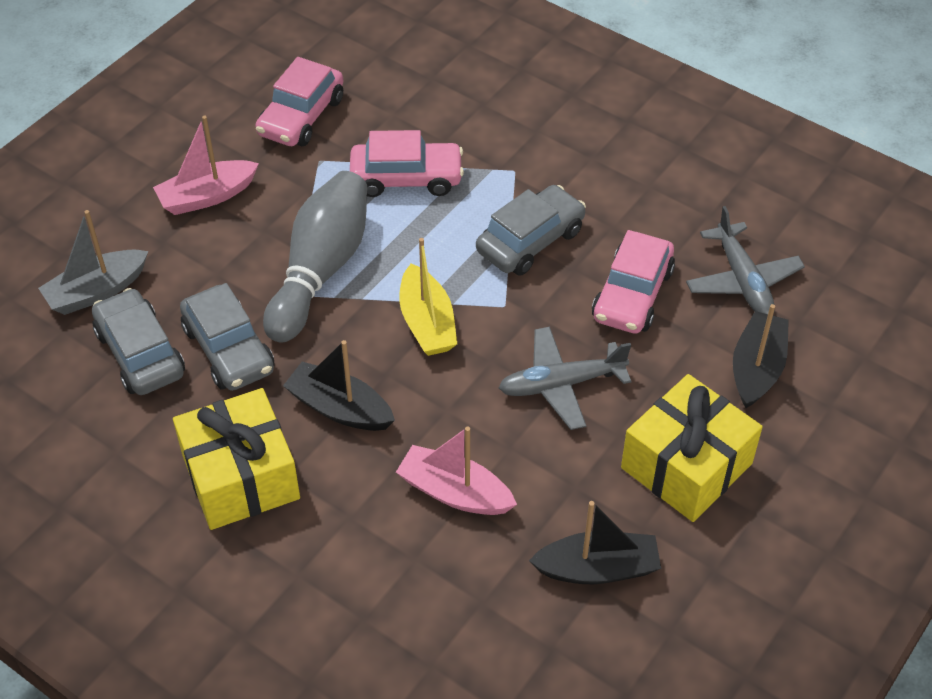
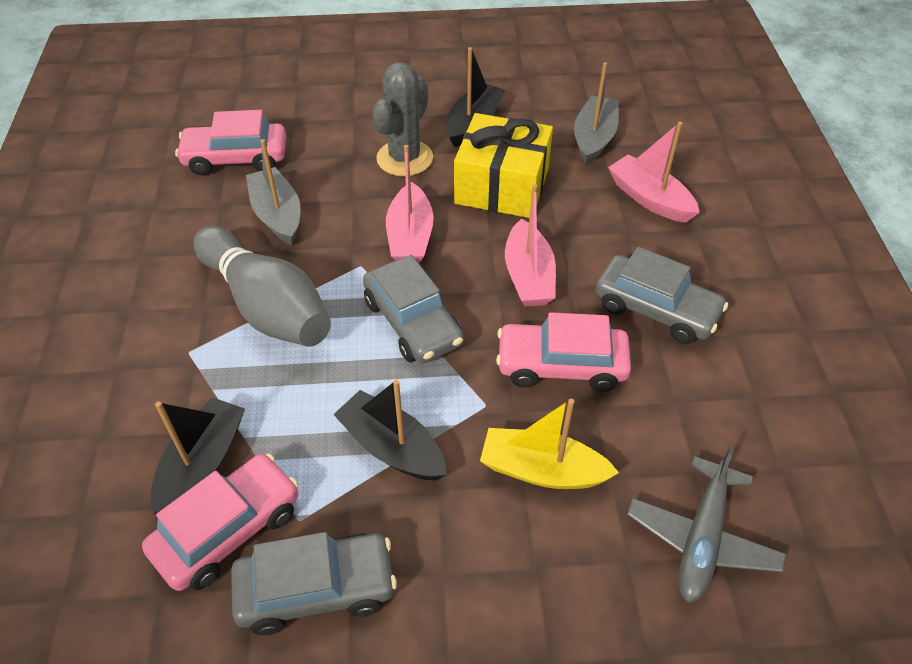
grey boat: 1 -> 2
grey cactus: 0 -> 1
grey plane: 2 -> 1
pink boat: 2 -> 3
yellow gift: 2 -> 1

